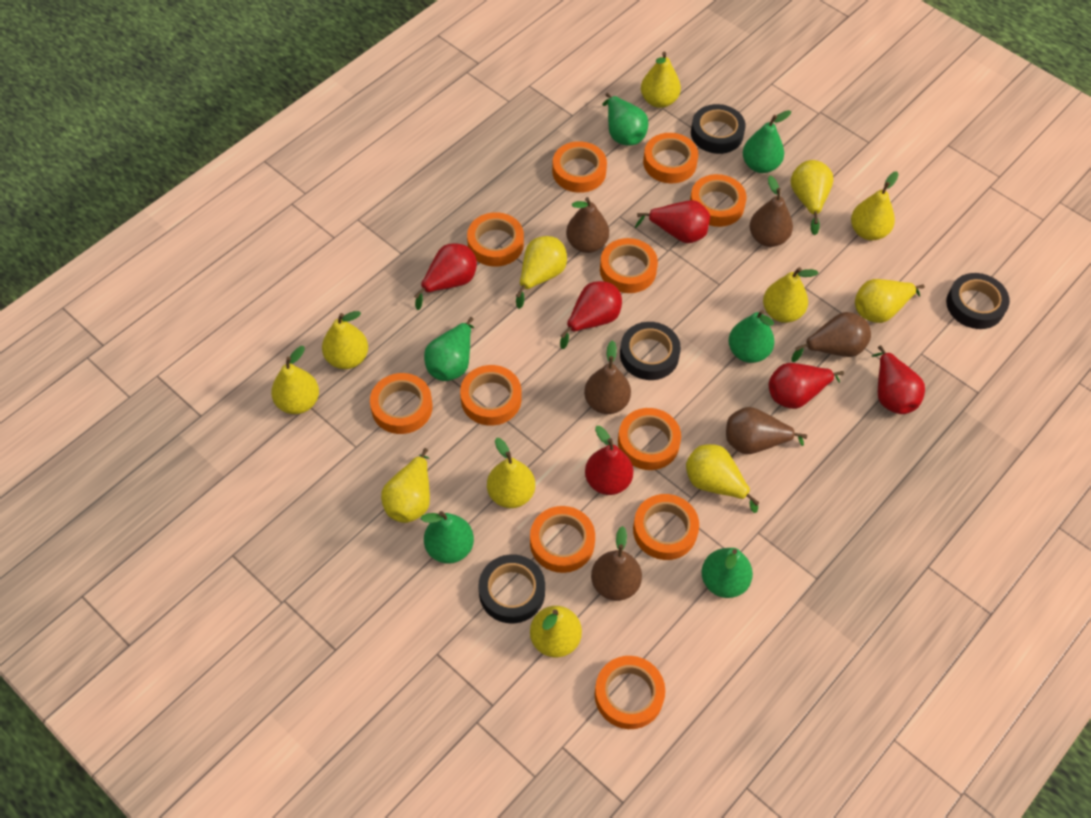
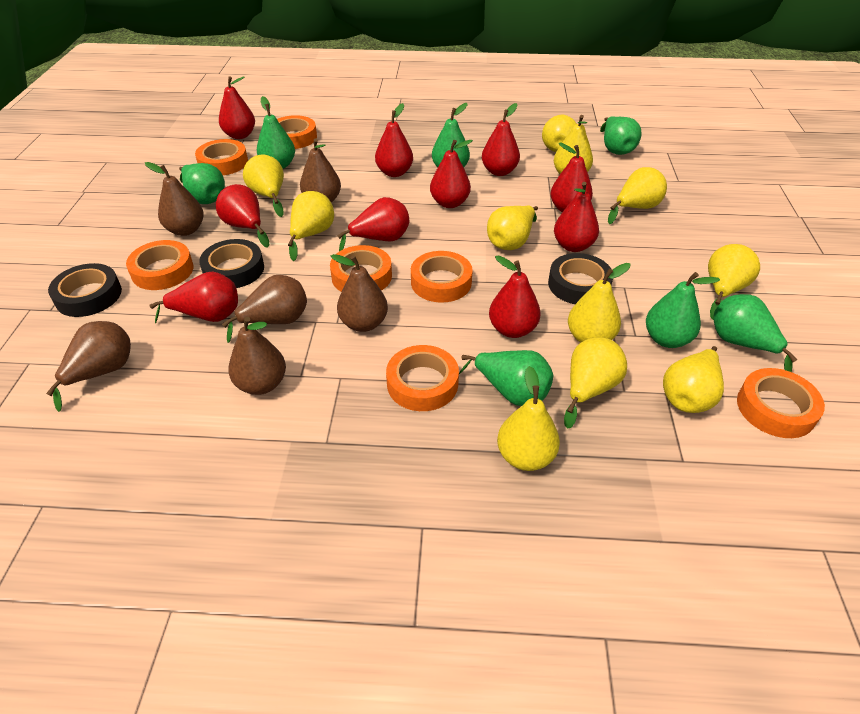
black tape: 4 -> 3
green pear: 6 -> 7
orange tape: 11 -> 7
red pear: 6 -> 10
yellow pear: 12 -> 11

